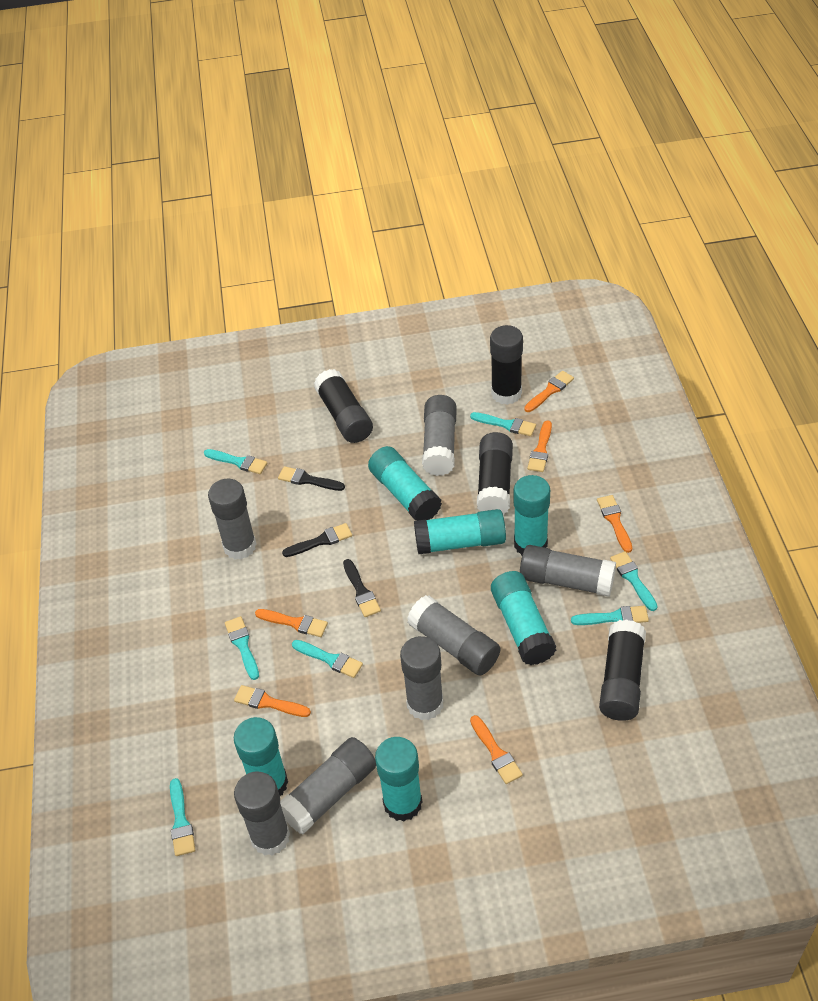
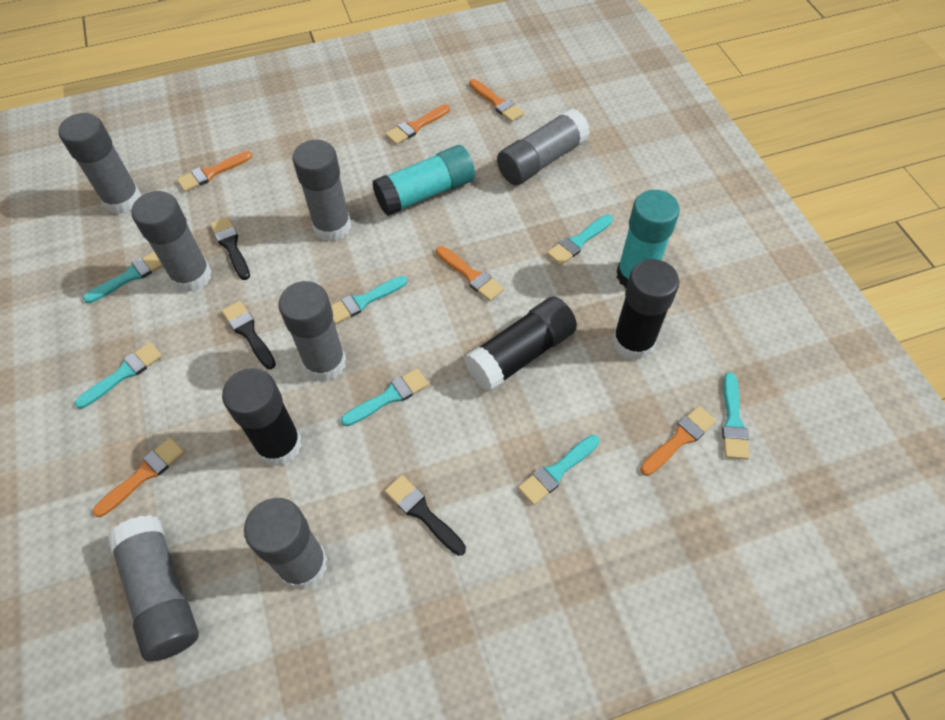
black glue stick: 4 -> 3
turquoise glue stick: 6 -> 2

